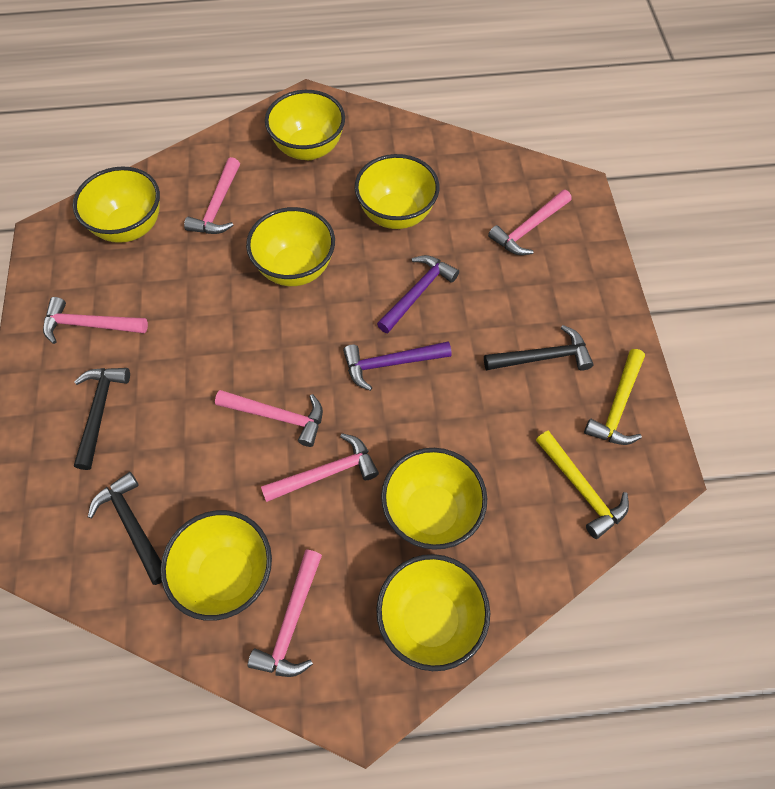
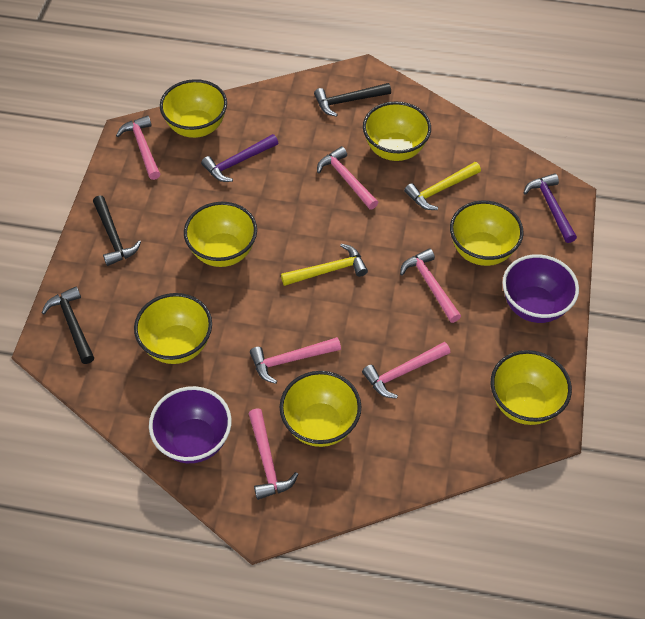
purple bowl: 0 -> 2

